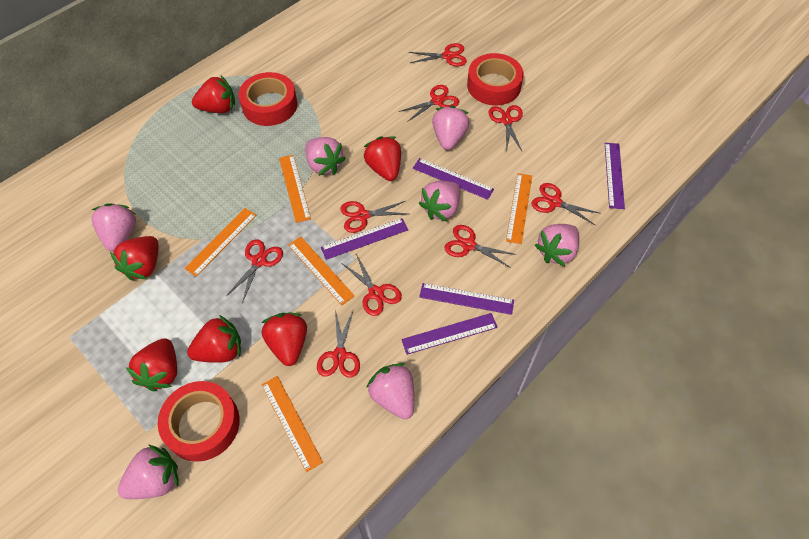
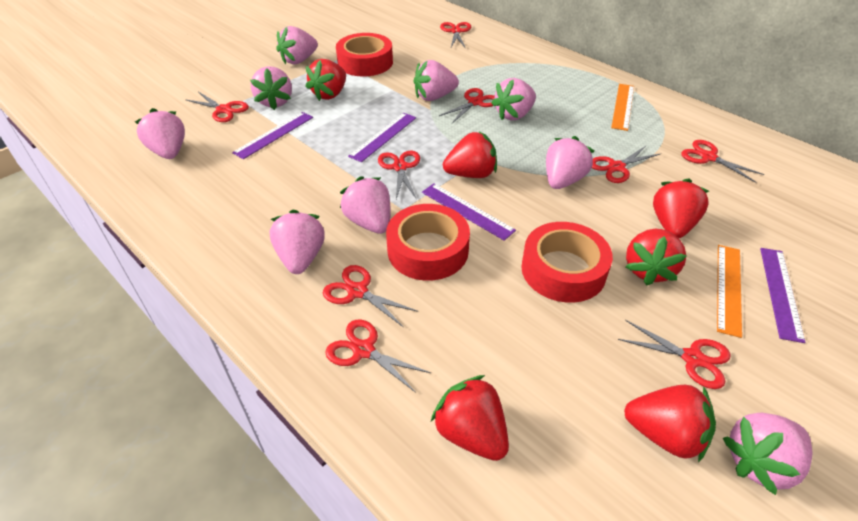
orange ruler: 5 -> 2
pink strawberry: 7 -> 9
purple ruler: 5 -> 4

